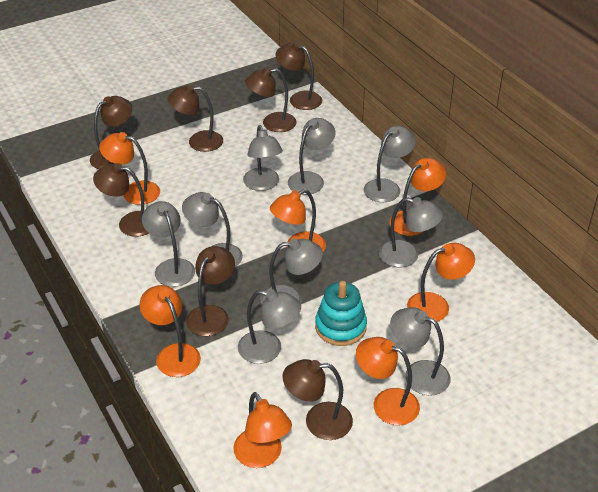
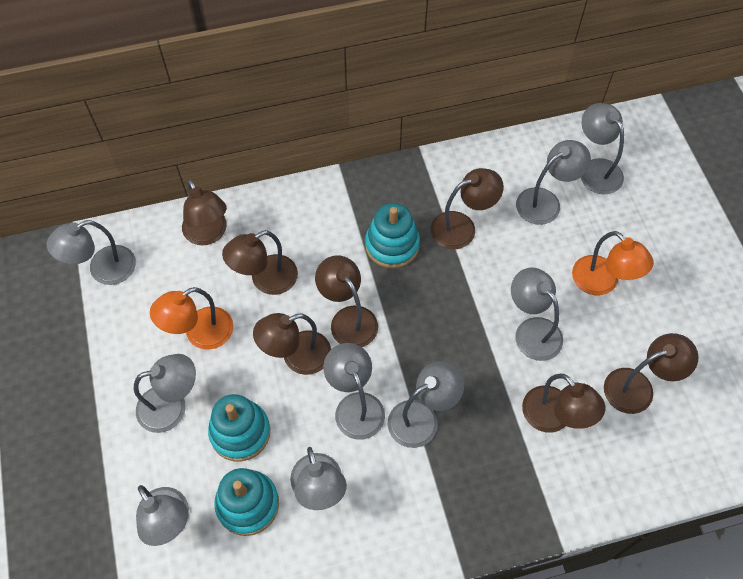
orange lamp: 7 -> 2
turquoise stacking toy: 1 -> 3

